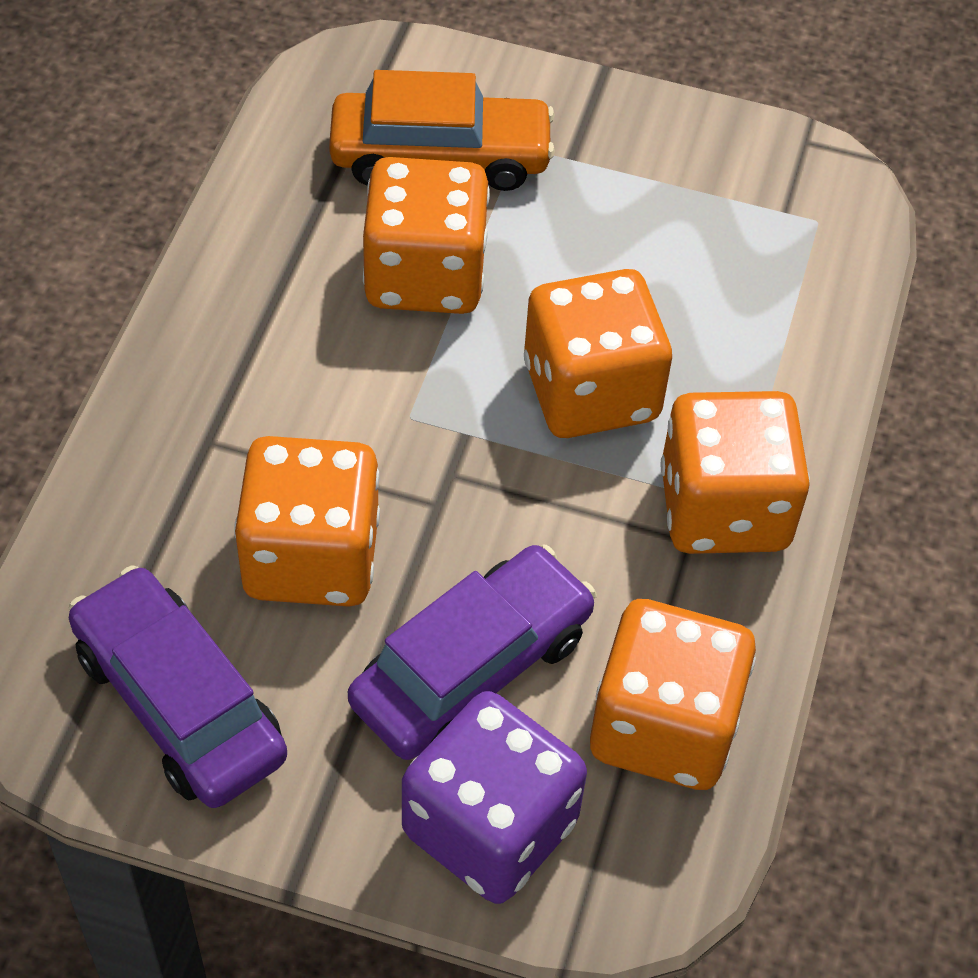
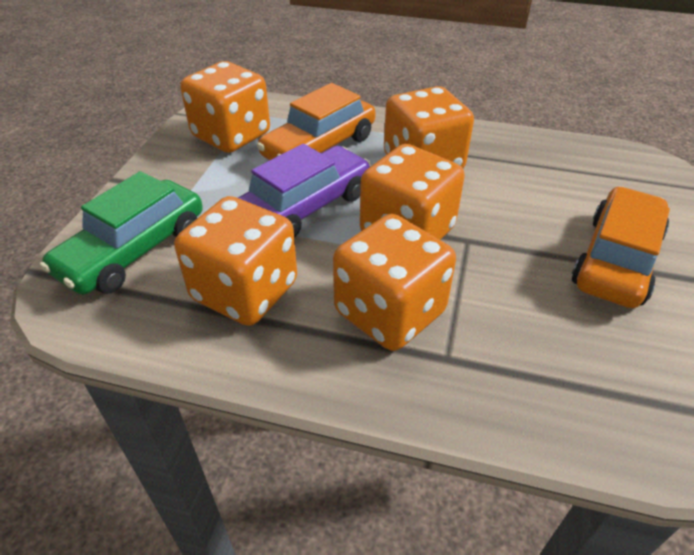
green car: 0 -> 1
orange car: 1 -> 2
purple car: 2 -> 1
purple dice: 1 -> 0

